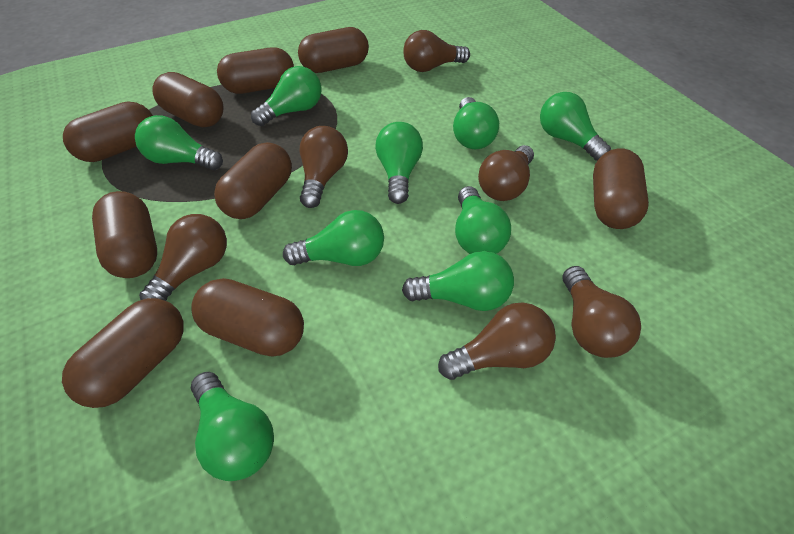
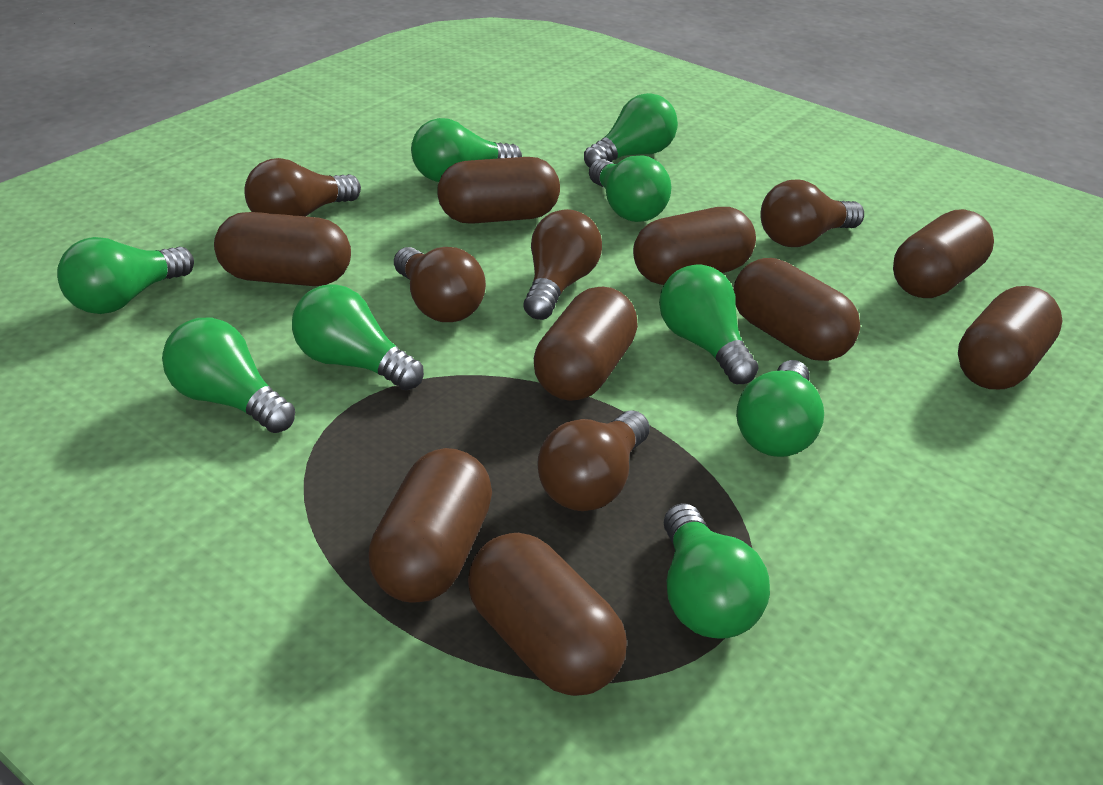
brown light bulb: 6 -> 5

